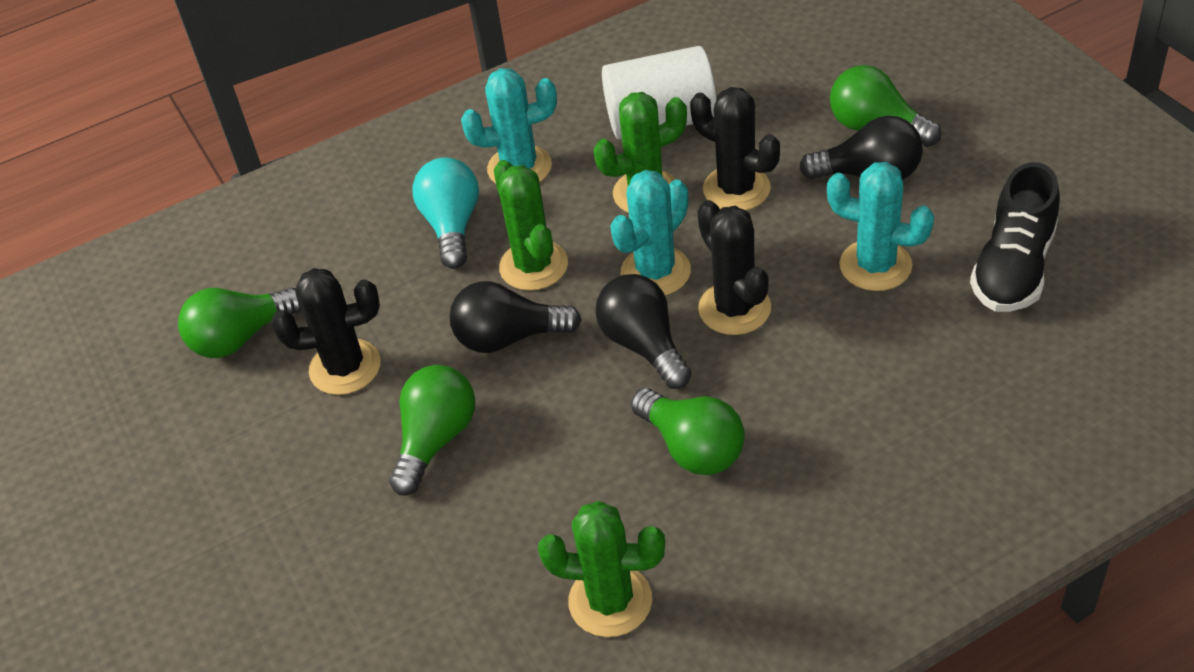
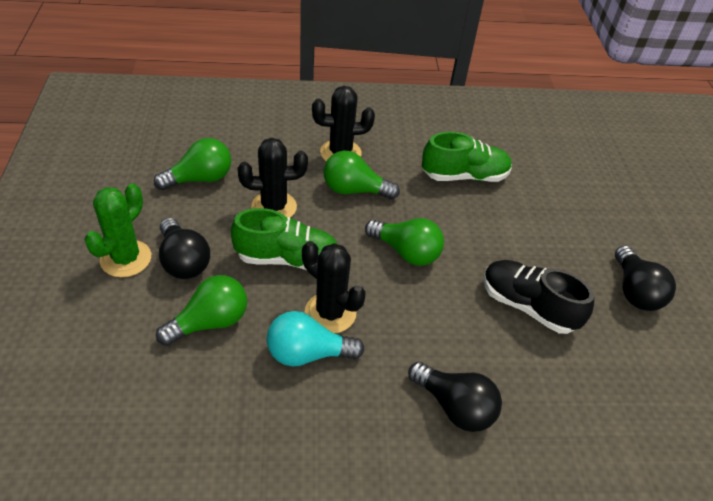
green cactus: 3 -> 1
green shoe: 0 -> 2
turquoise cactus: 3 -> 0
white cylinder: 1 -> 0

